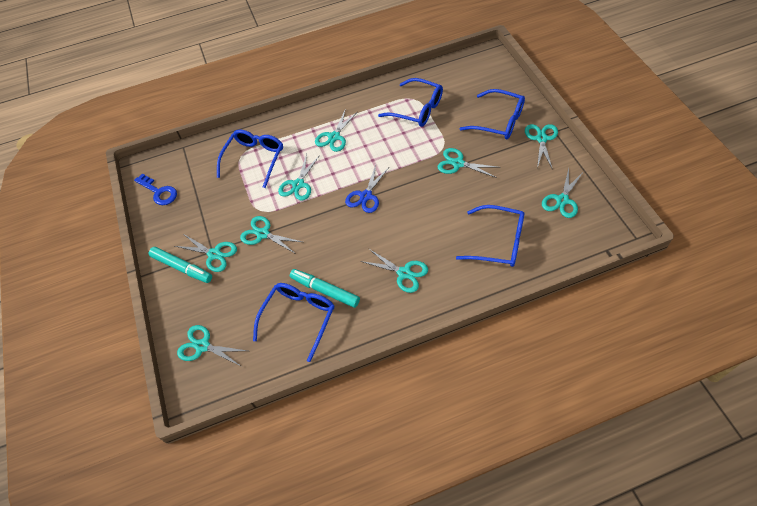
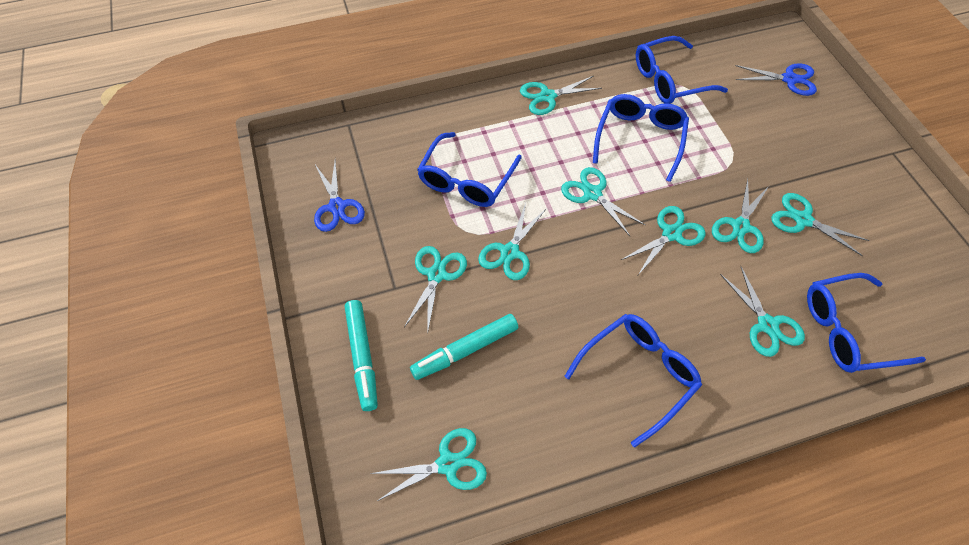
blue key: 1 -> 0
blue scissors: 1 -> 2

